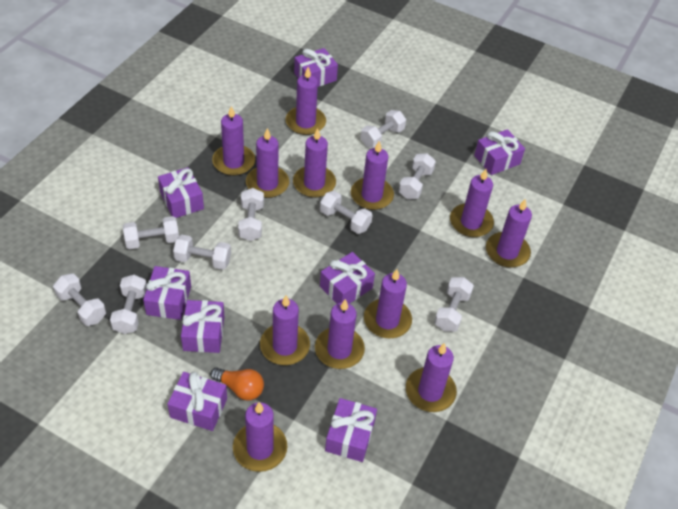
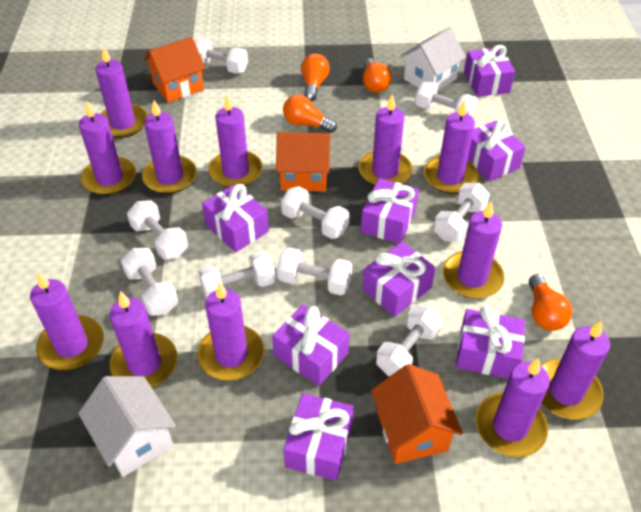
orange house: 0 -> 3
orange light bulb: 1 -> 4
white house: 0 -> 2

